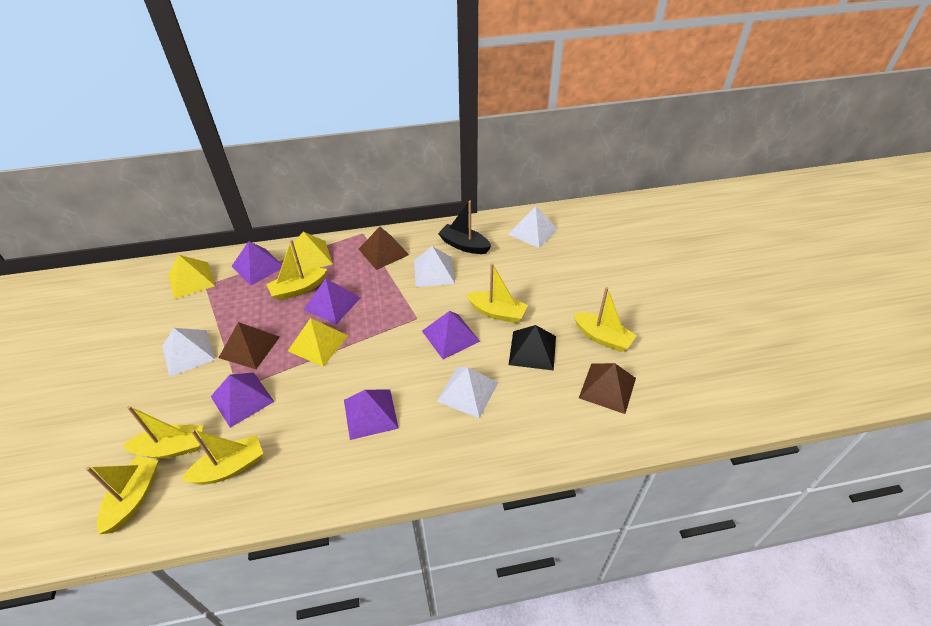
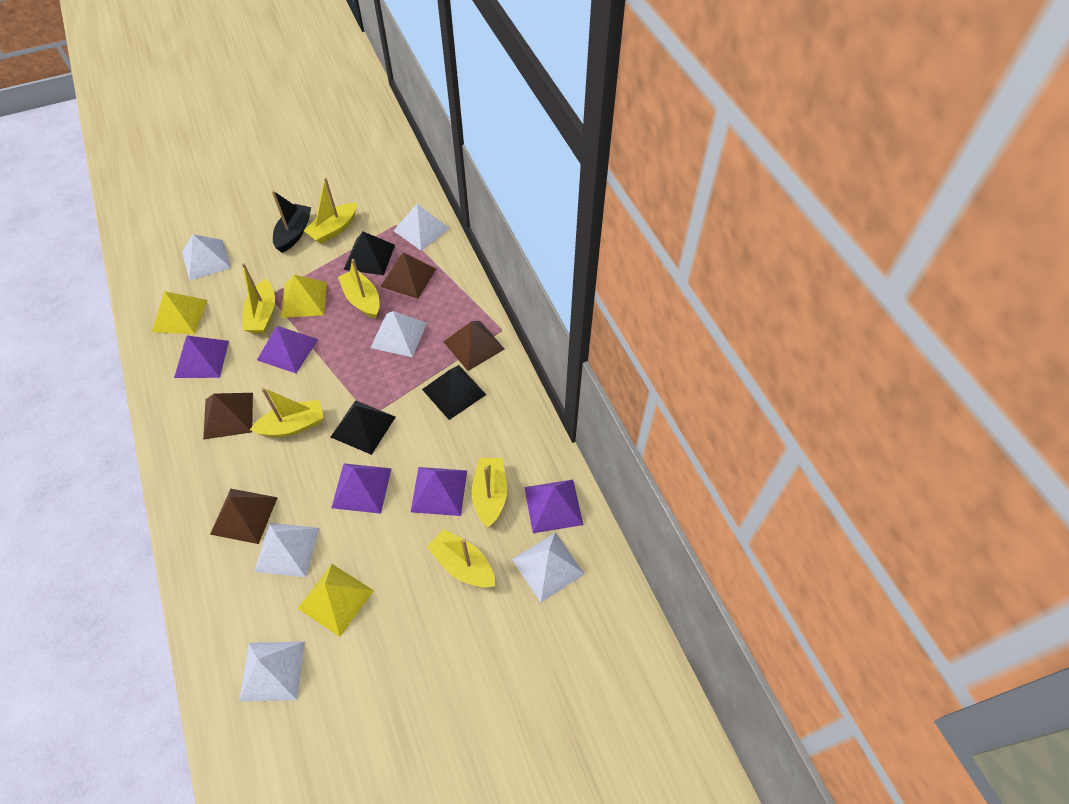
black pyramid: 1 -> 3
brown pyramid: 3 -> 4
white pyramid: 4 -> 6

